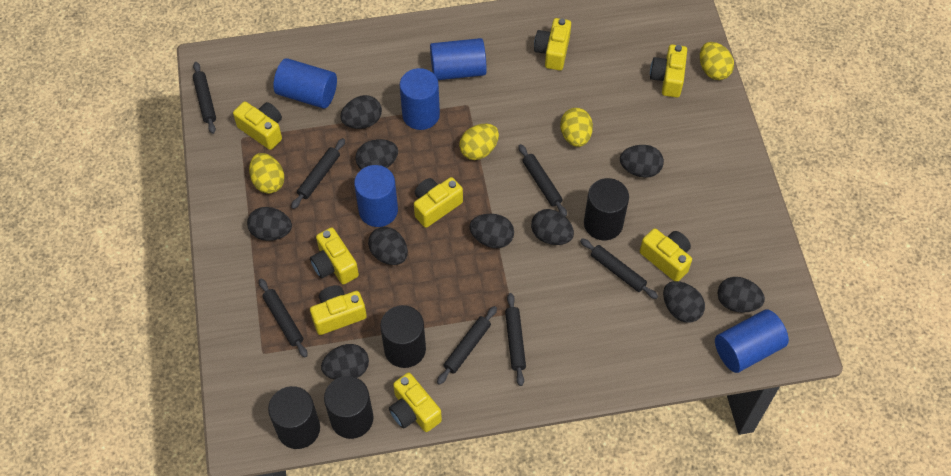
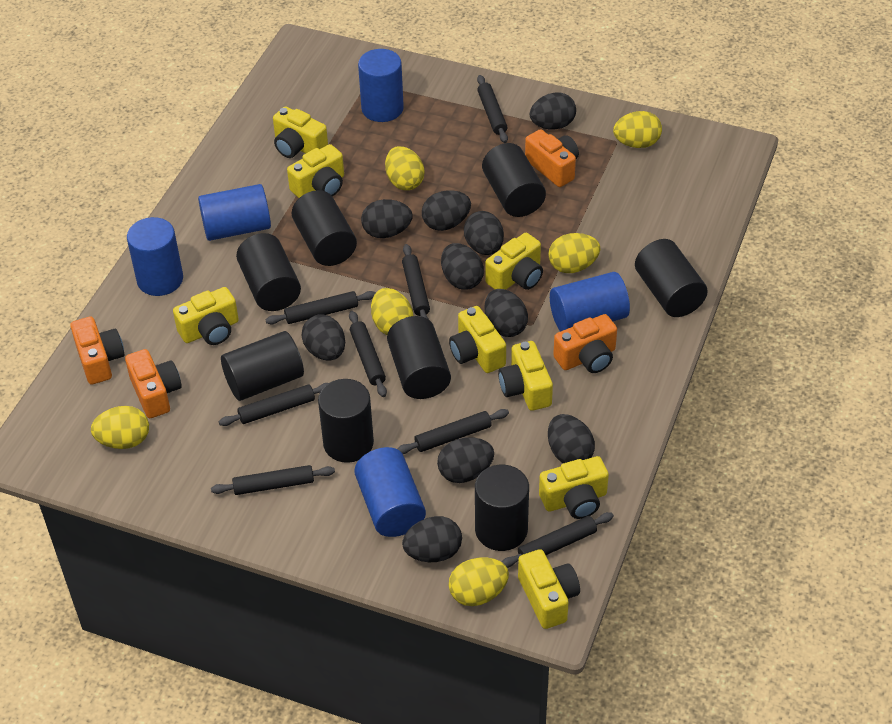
black cylinder: 4 -> 8
black rolling pin: 7 -> 8
orange camera: 0 -> 4
yellow egg: 4 -> 6

